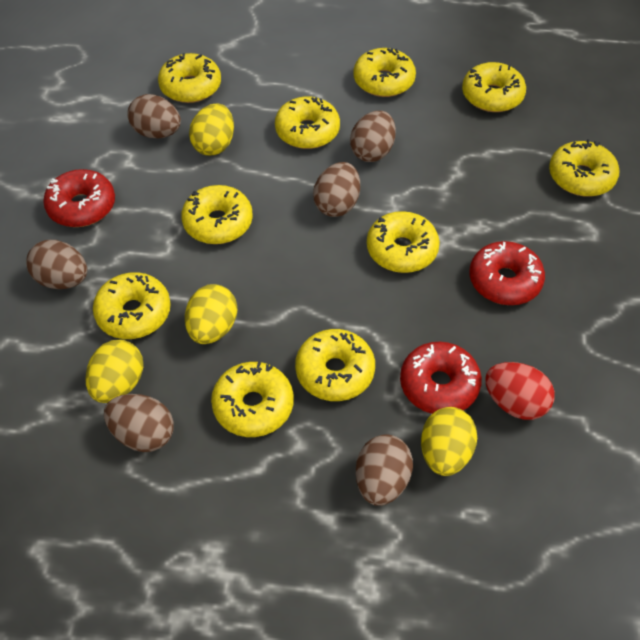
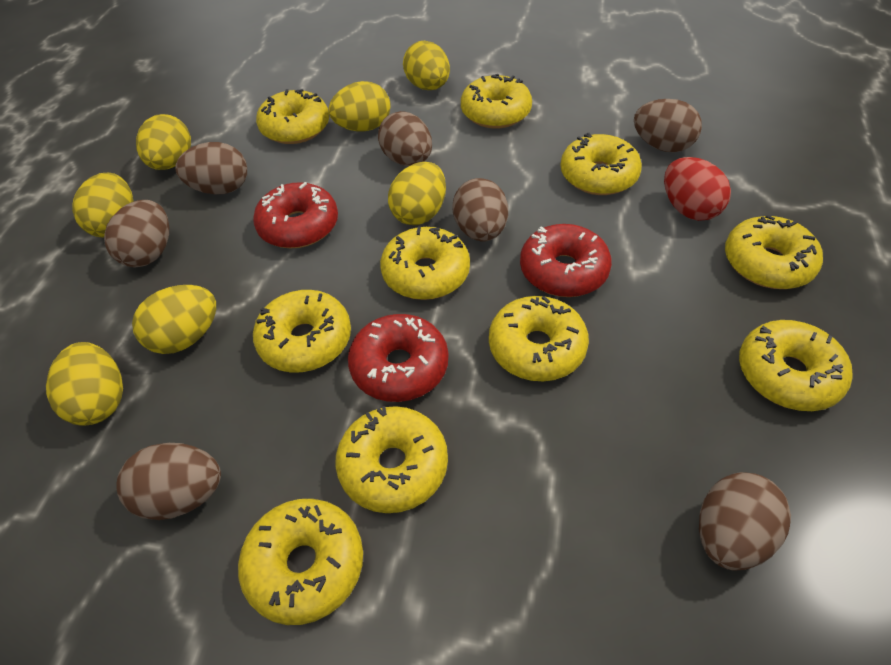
brown egg: 6 -> 7
yellow egg: 4 -> 7

